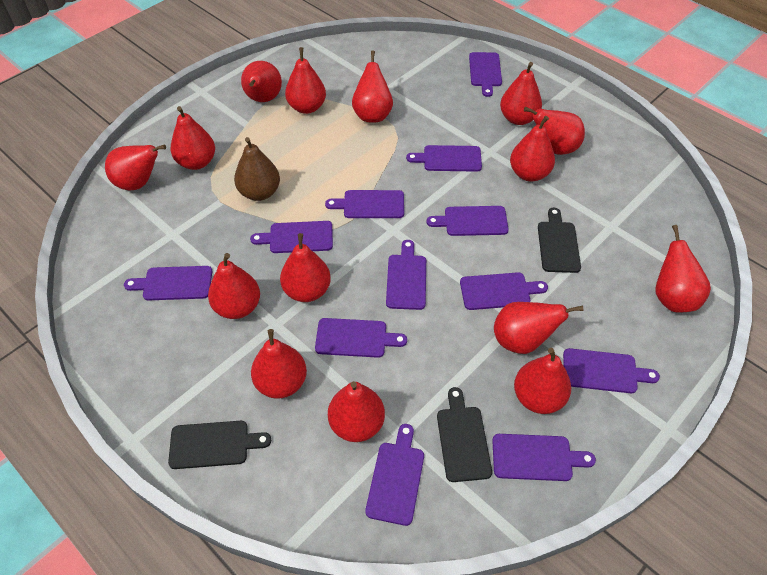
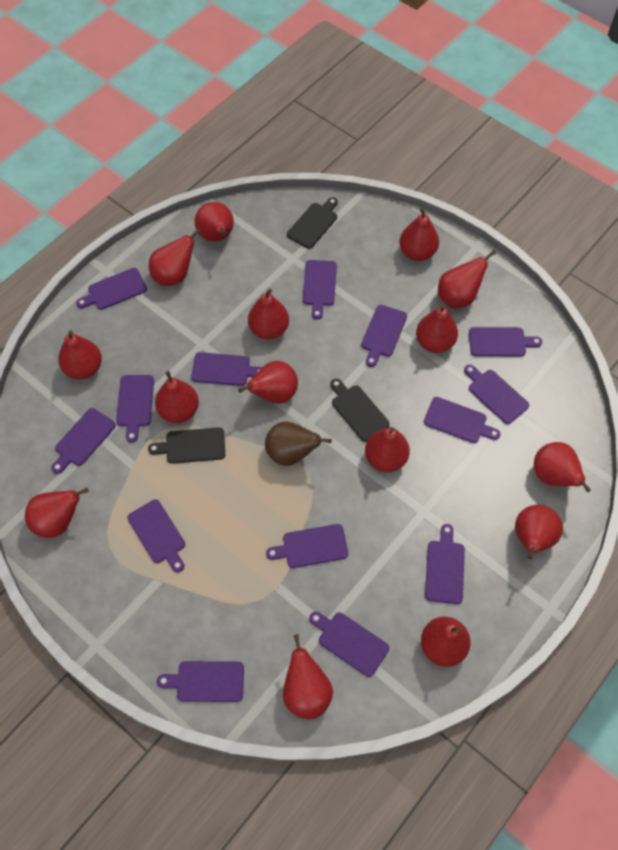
purple cutting board: 12 -> 14

